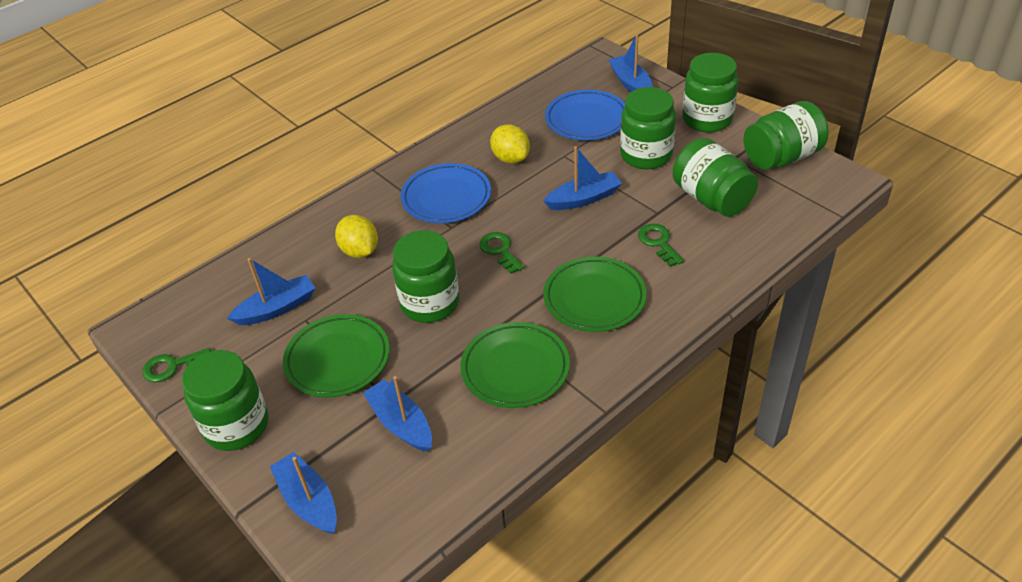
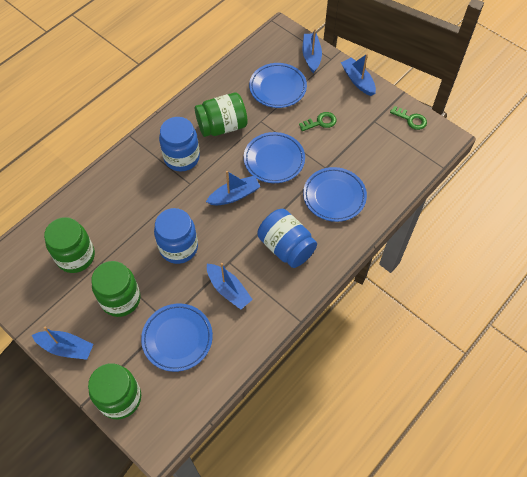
blue jar: 0 -> 3
blue plate: 2 -> 4
green jar: 6 -> 4
green key: 3 -> 2
green plate: 3 -> 0
yellow lemon: 2 -> 0

